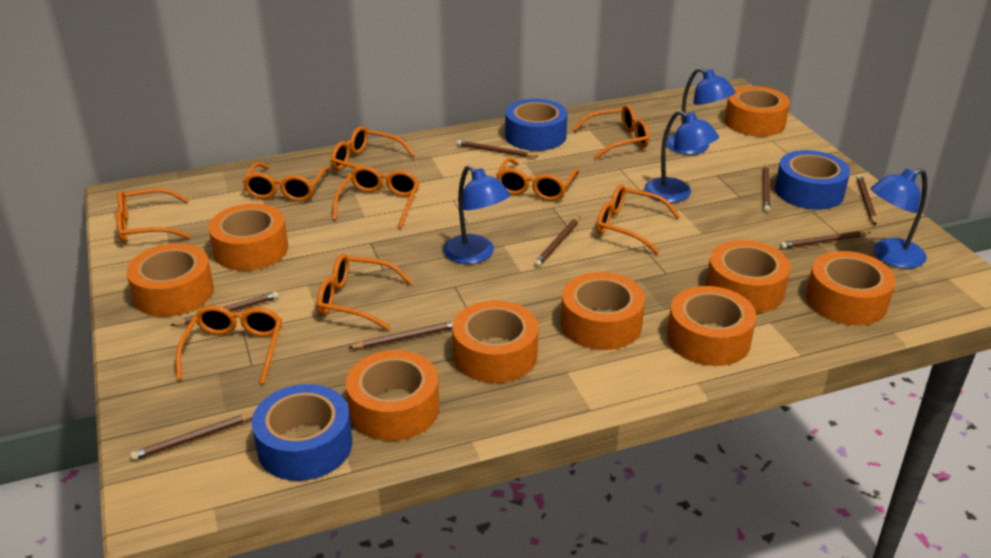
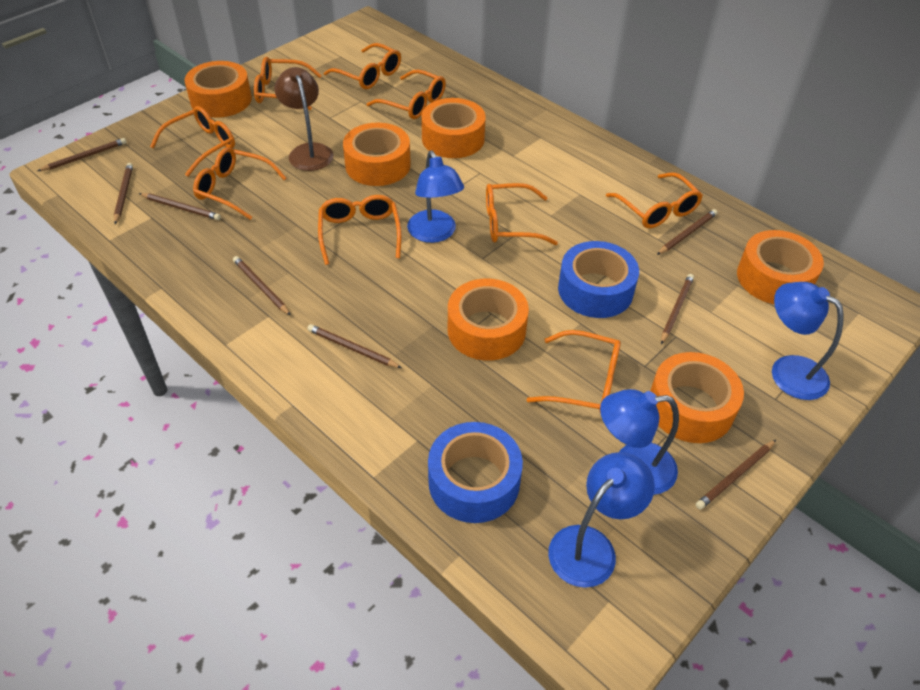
blue tape: 3 -> 2
brown lamp: 0 -> 1
orange tape: 9 -> 6

